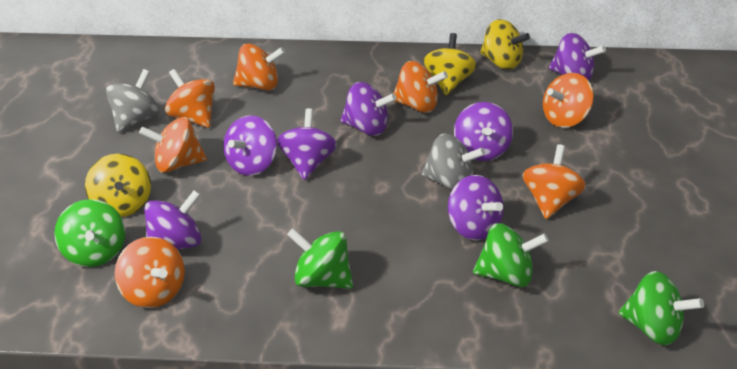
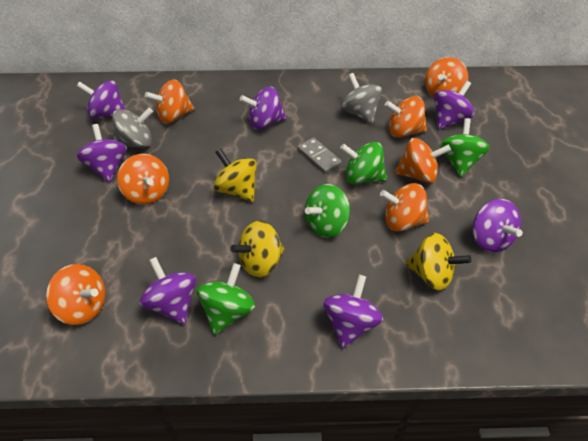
grey domino: 0 -> 1

